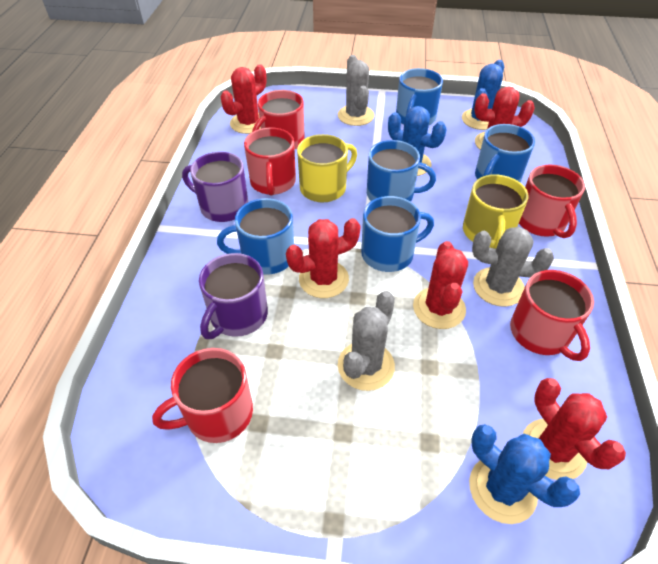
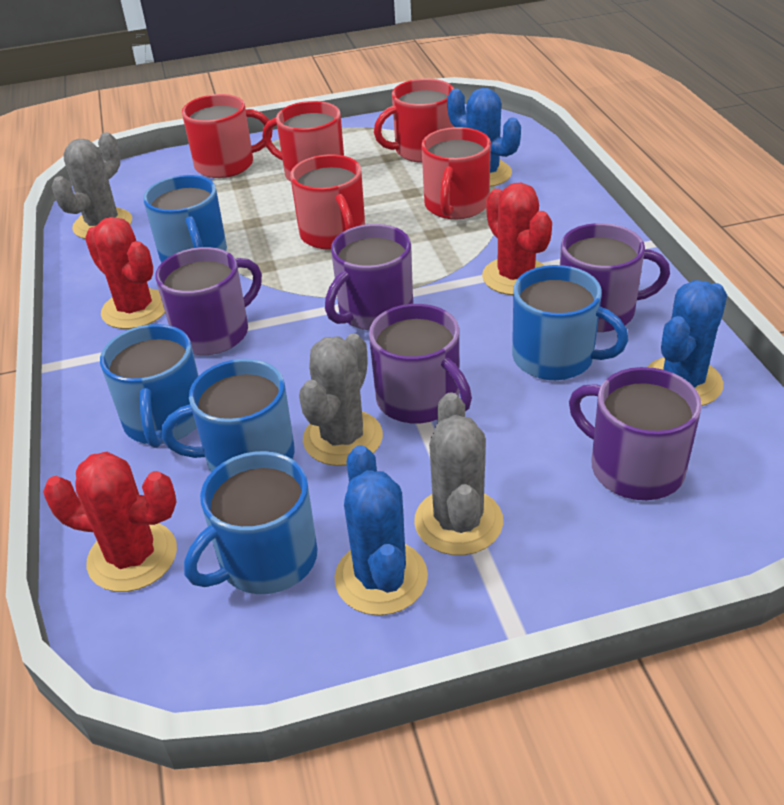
purple mug: 2 -> 5
red cactus: 5 -> 3
yellow mug: 2 -> 0

